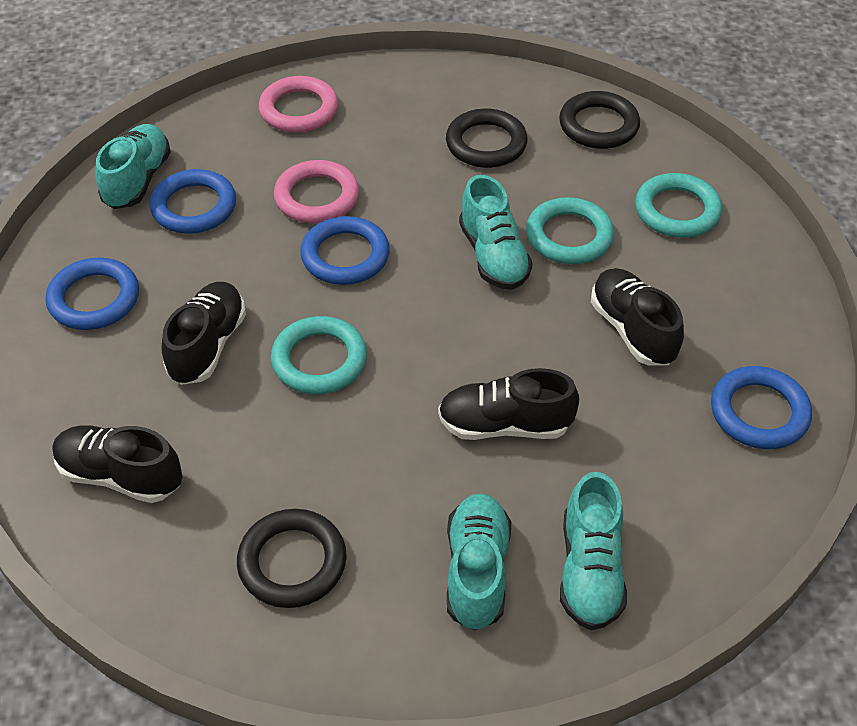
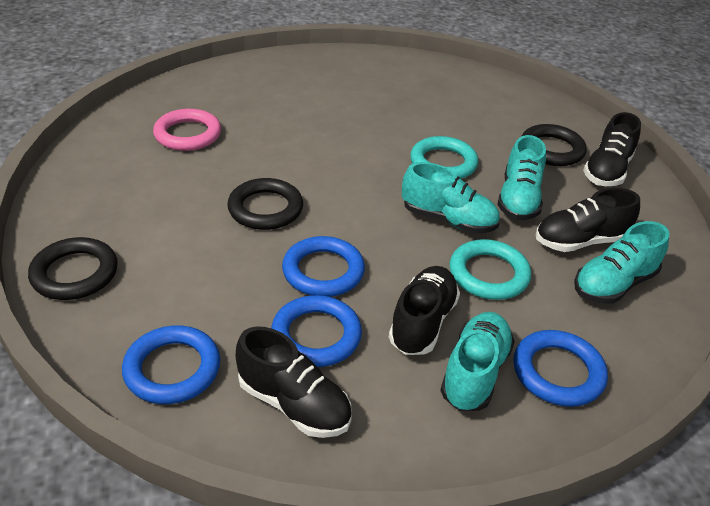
pink ring: 2 -> 1
turquoise ring: 3 -> 2

